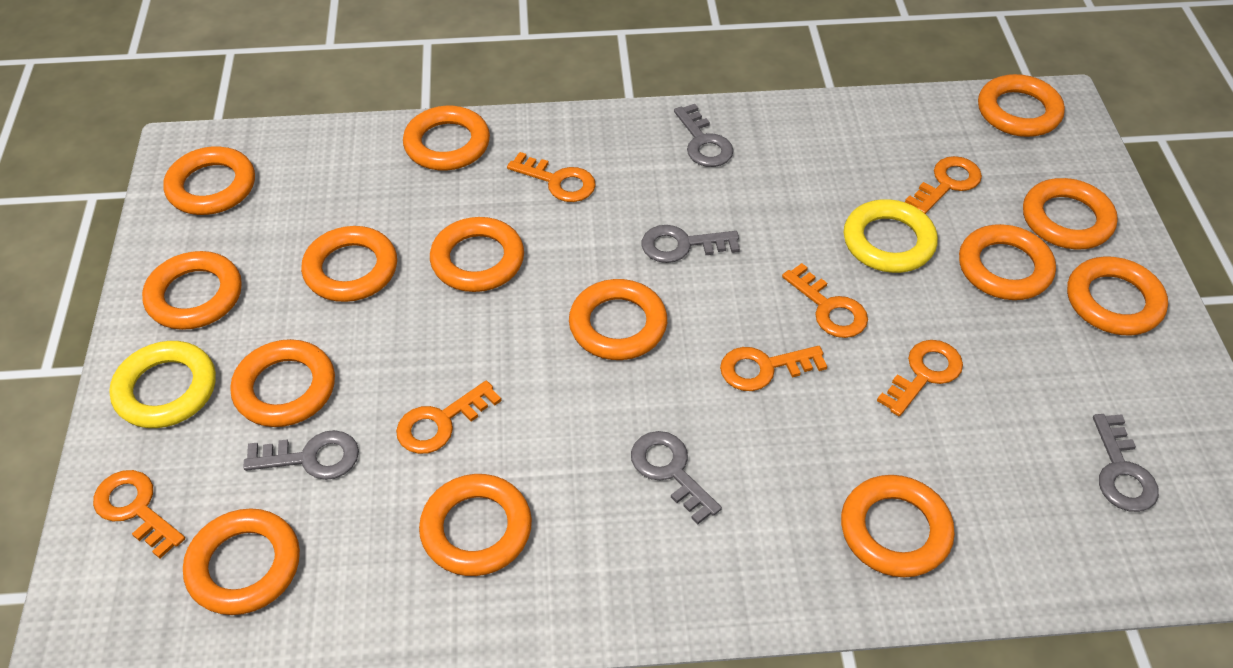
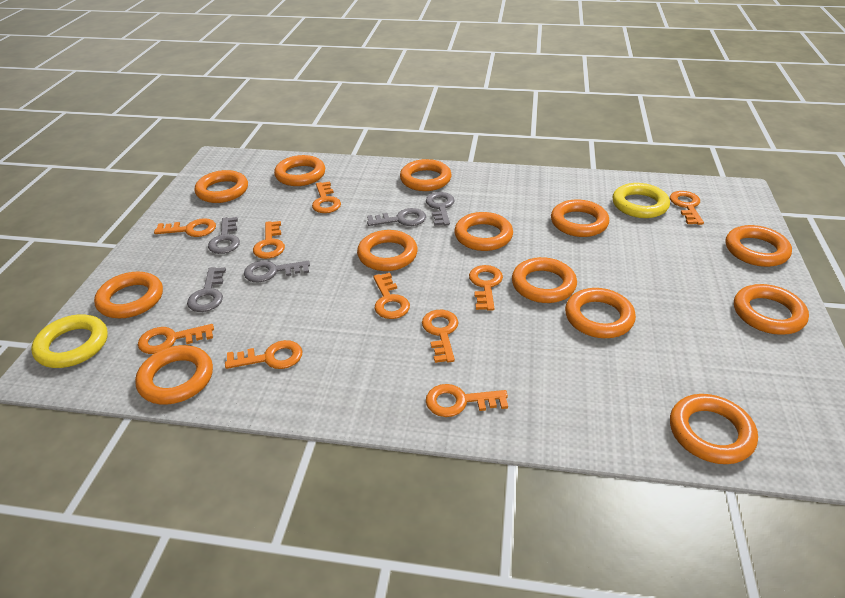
orange key: 7 -> 10
orange ring: 14 -> 13

